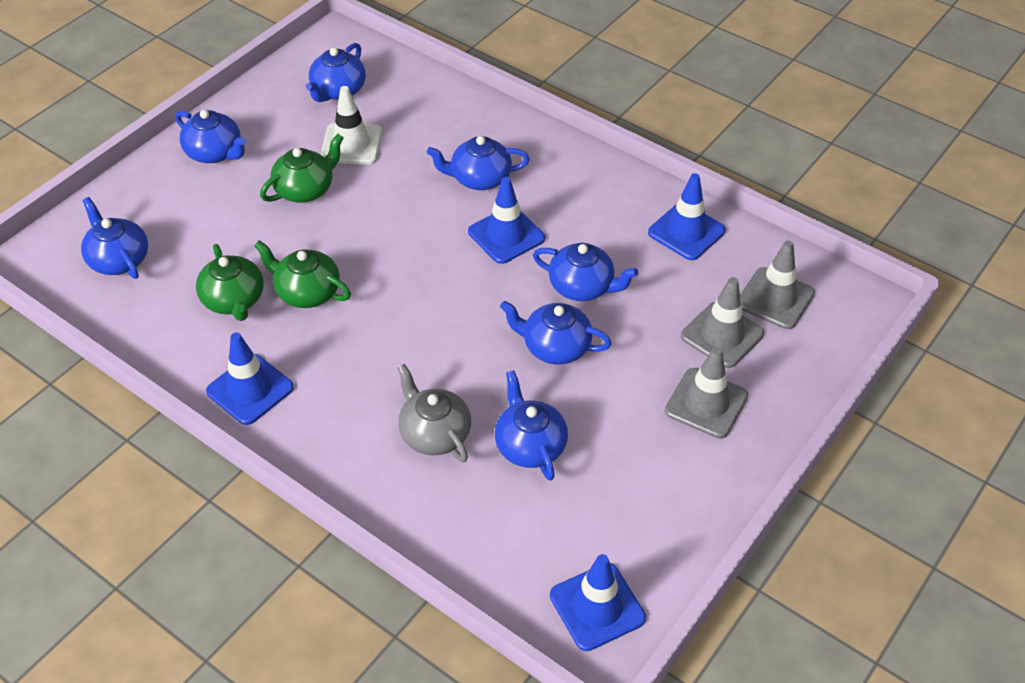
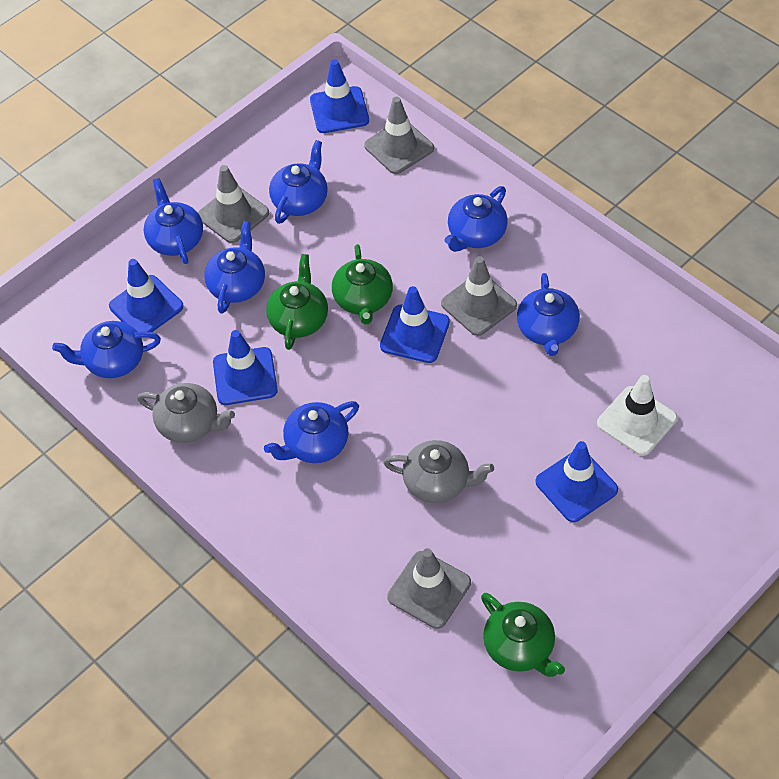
blue traffic cone: 4 -> 5
grey teapot: 1 -> 2
grey traffic cone: 3 -> 4

